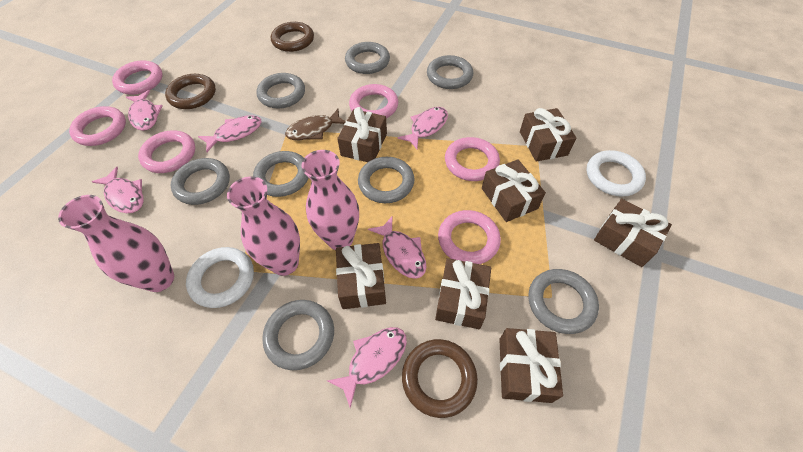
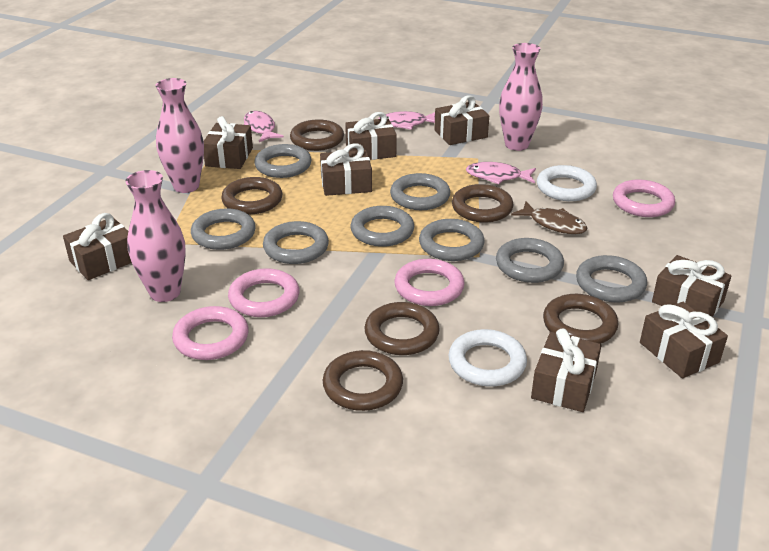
brown gift: 7 -> 8
brown ring: 3 -> 6
pink fish: 6 -> 3
pink ring: 6 -> 4

